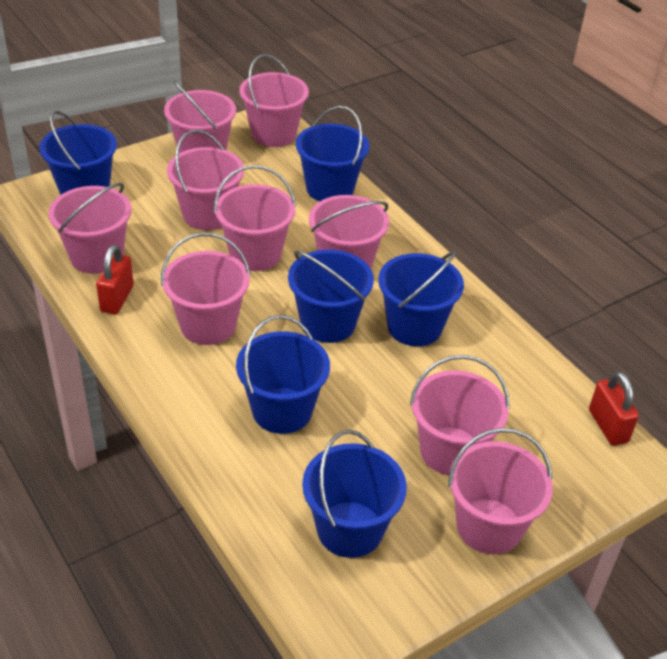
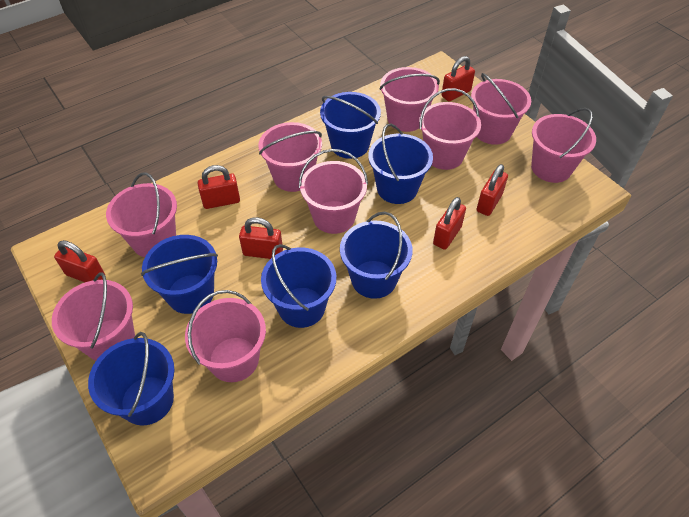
red padlock: 2 -> 6

